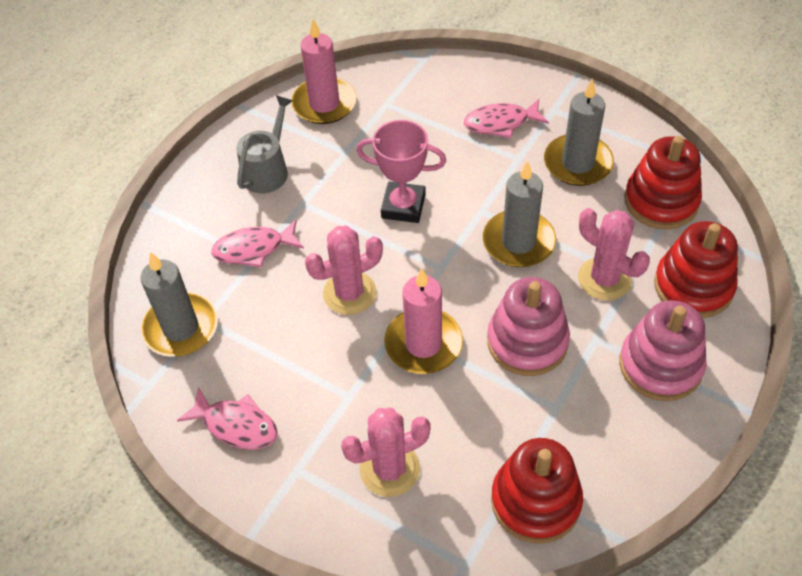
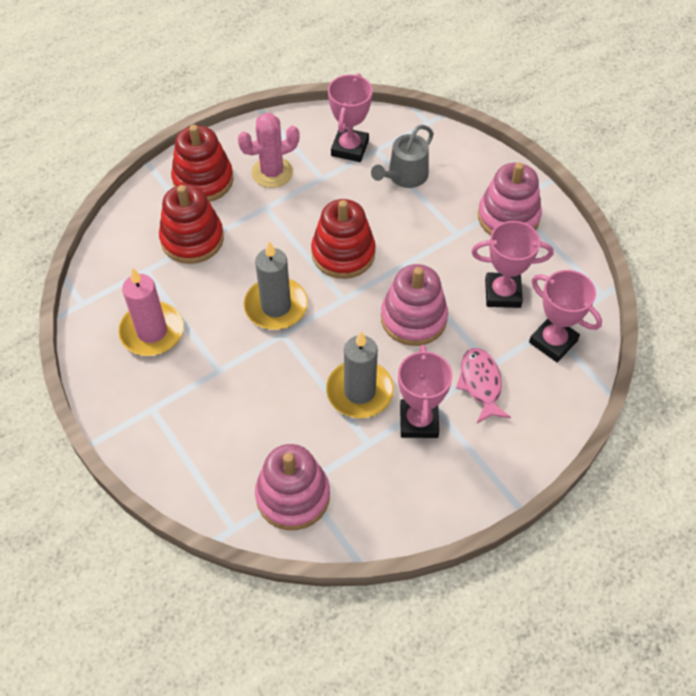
grey candle: 3 -> 2
pink cactus: 3 -> 1
pink candle: 2 -> 1
pink fish: 3 -> 1
pink stacking toy: 2 -> 3
pink trophy: 1 -> 4

